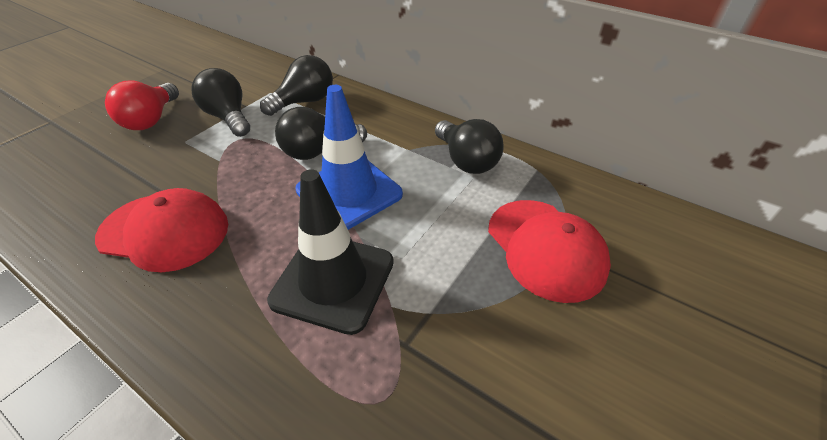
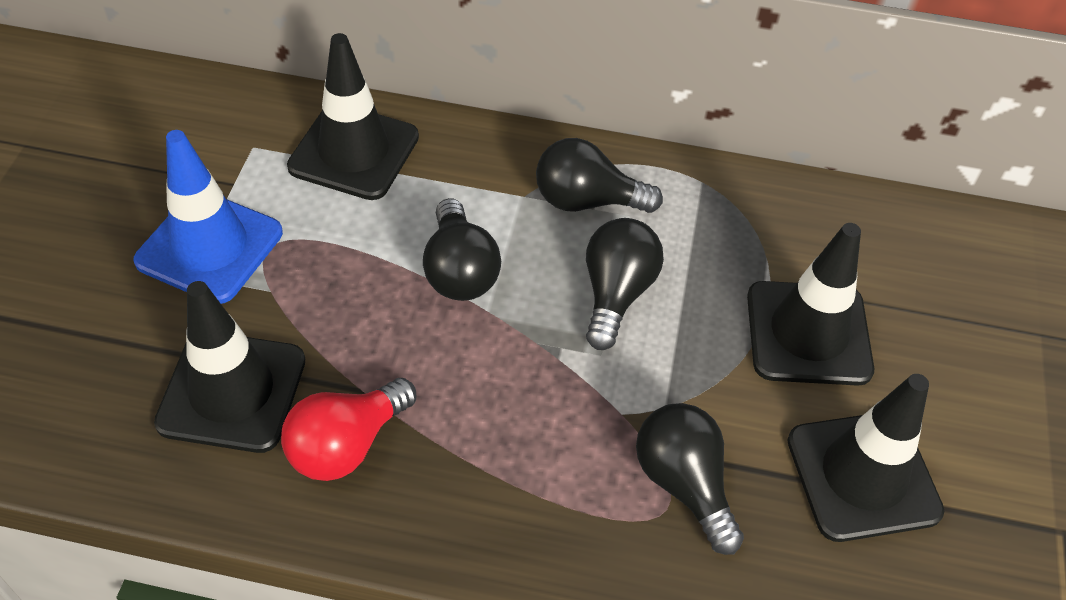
black traffic cone: 1 -> 4
red cap: 2 -> 0

